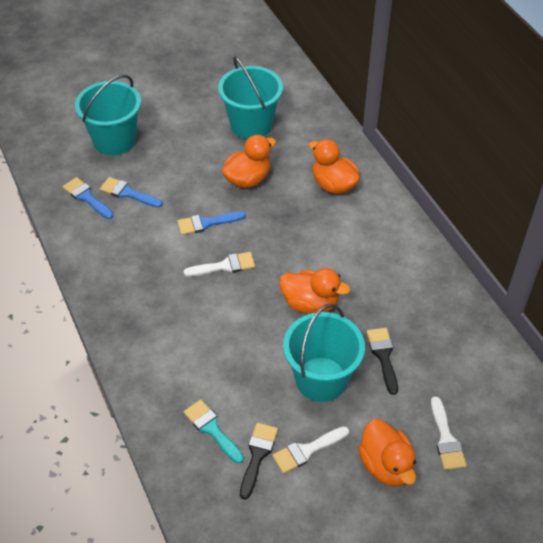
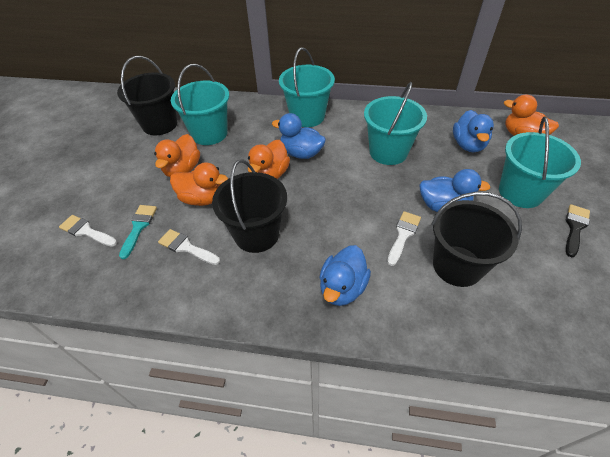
black brush: 2 -> 1
black bucket: 0 -> 3
blue brush: 3 -> 0
blue duck: 0 -> 4
turquoise bucket: 3 -> 4

